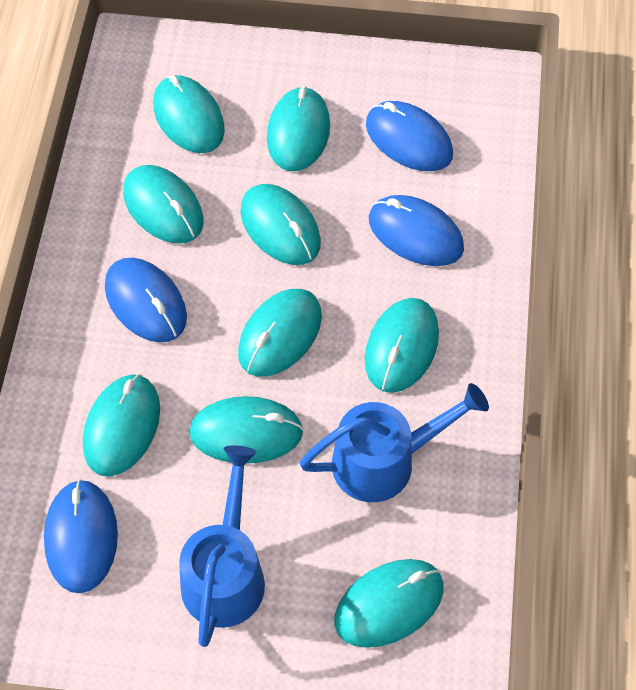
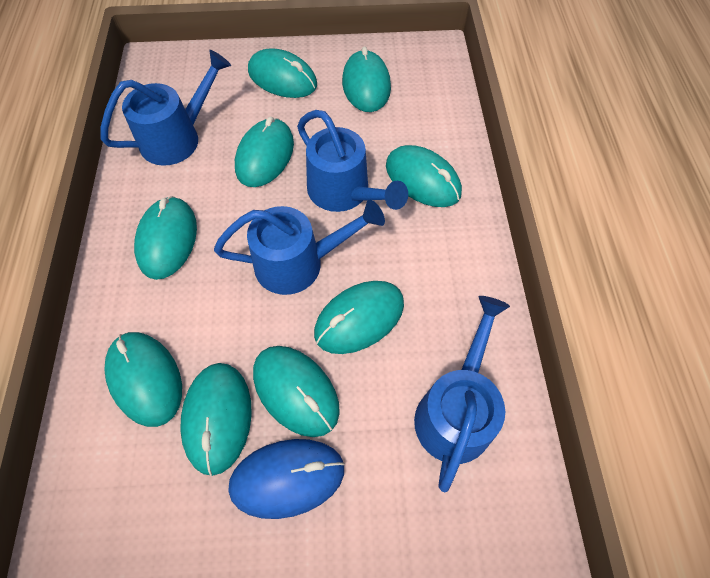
blue mouse: 4 -> 1
blue watering can: 2 -> 4

